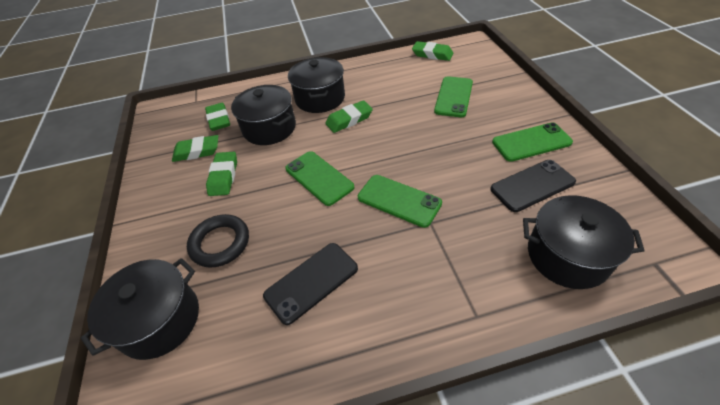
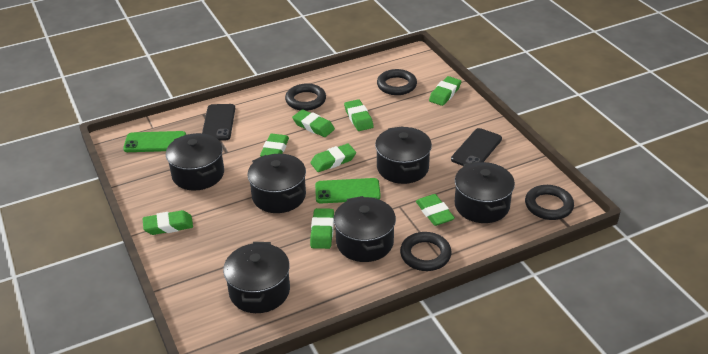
black pot: 4 -> 6
black ring: 1 -> 4
green eraser: 5 -> 8
green phone: 4 -> 2

